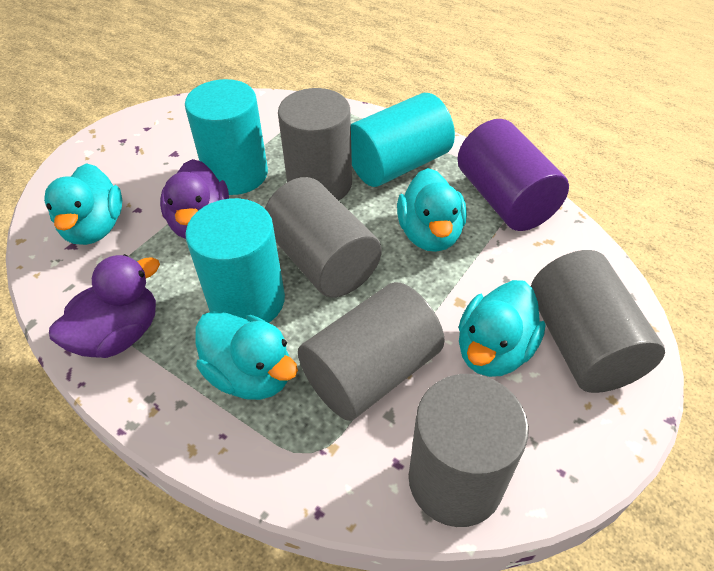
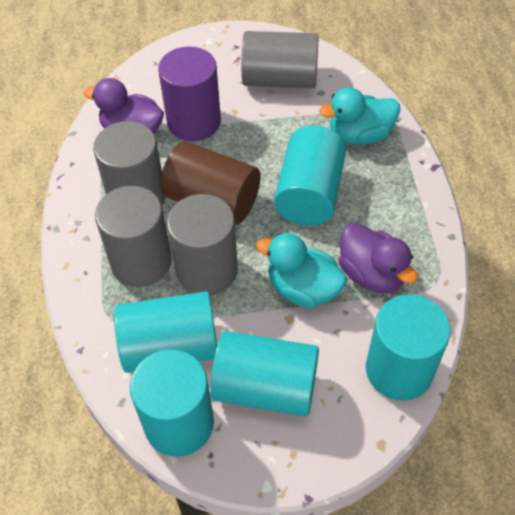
brown cylinder: 0 -> 1
grey cylinder: 5 -> 4
turquoise cylinder: 3 -> 5
turquoise duck: 4 -> 2

